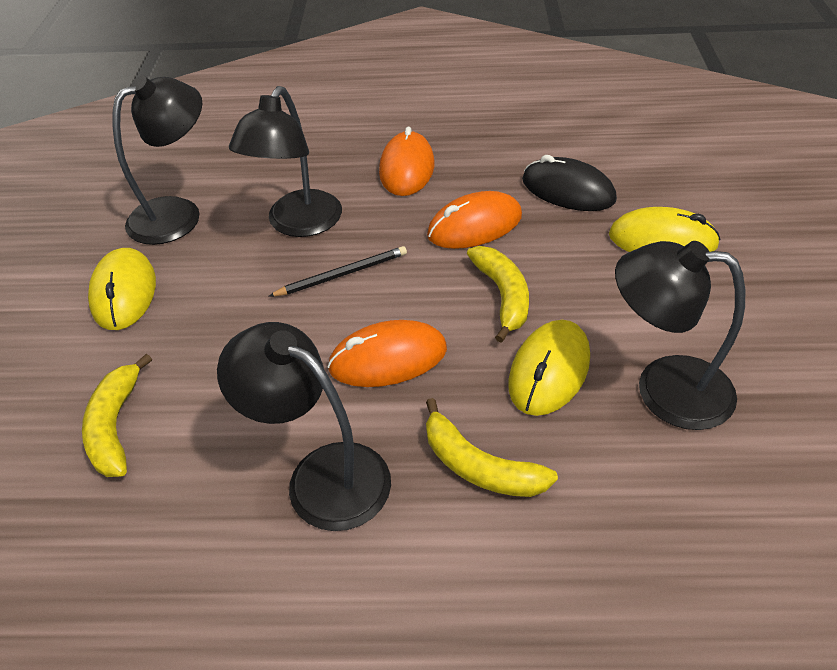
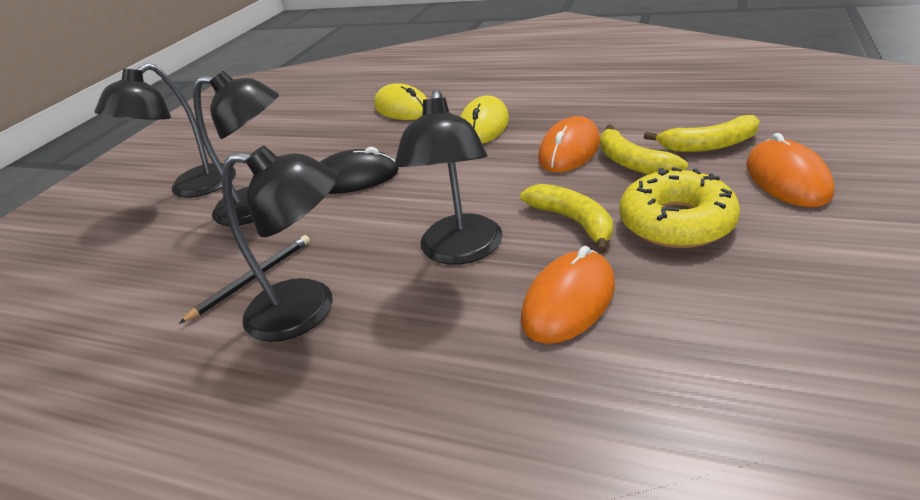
yellow donut: 0 -> 1
yellow mouse: 3 -> 2

